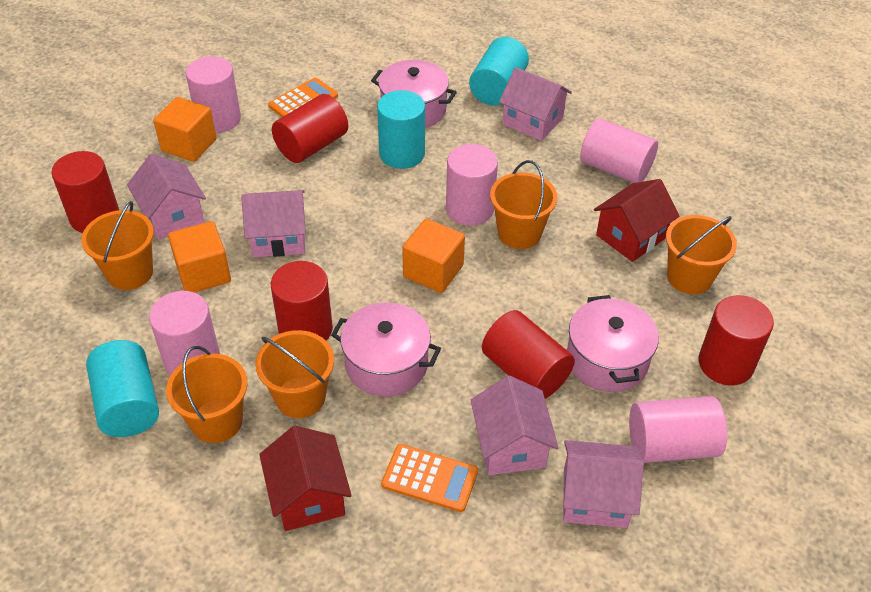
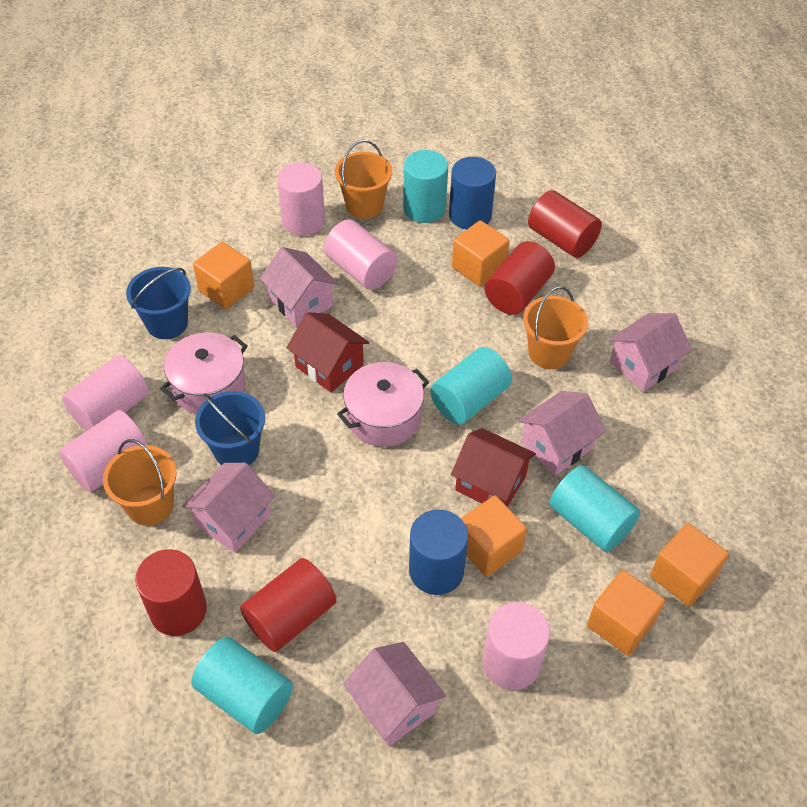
blue bucket: 0 -> 2
blue cylinder: 0 -> 2
orange bucket: 5 -> 3
orange calculator: 2 -> 0
orange cube: 3 -> 5
pink pot: 3 -> 2
red cylinder: 5 -> 4
turquoise cylinder: 3 -> 4

